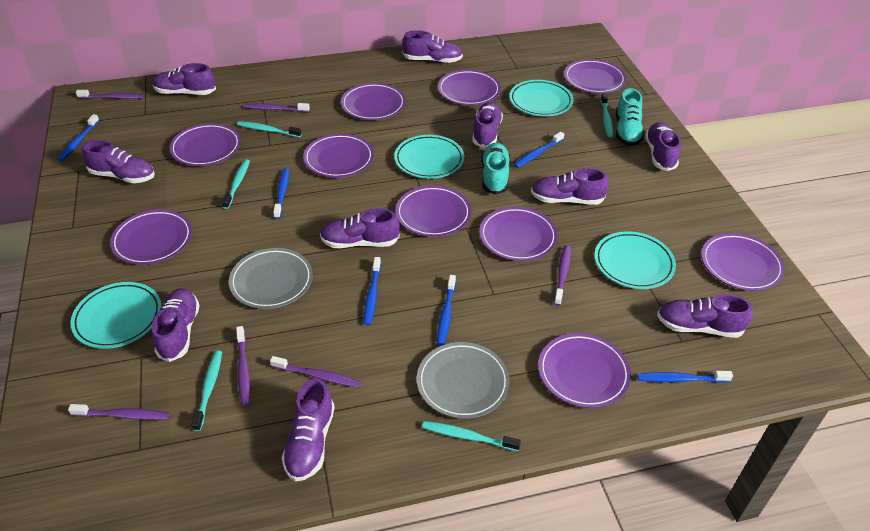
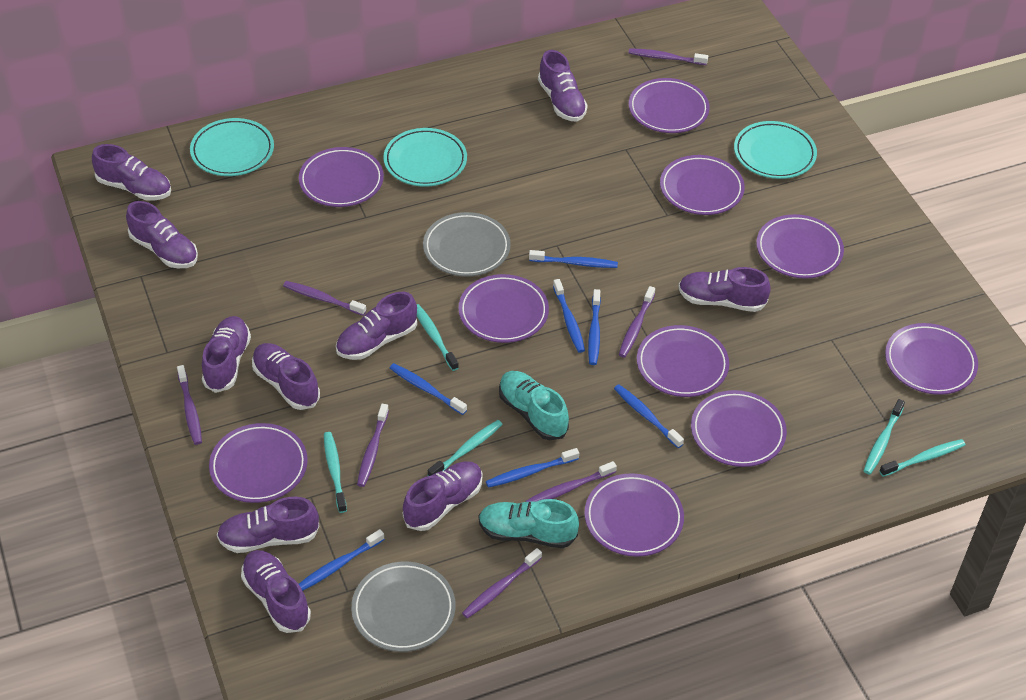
blue toothbrush: 6 -> 7
purple toothbrush: 6 -> 7
turquoise plate: 4 -> 3

